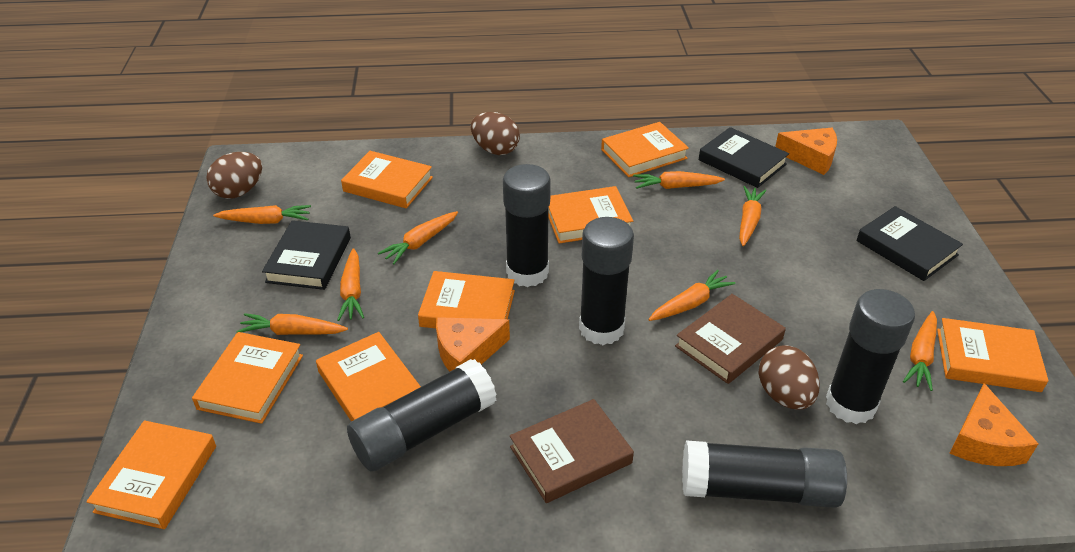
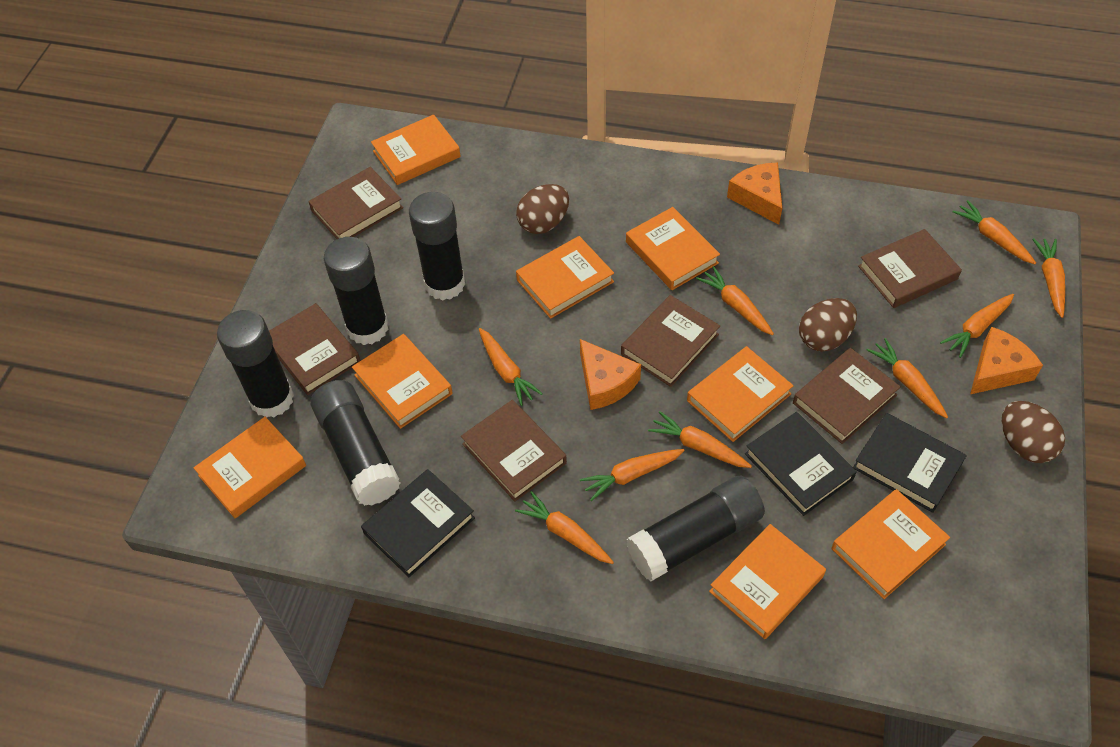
brown book: 2 -> 6
orange carrot: 8 -> 9

